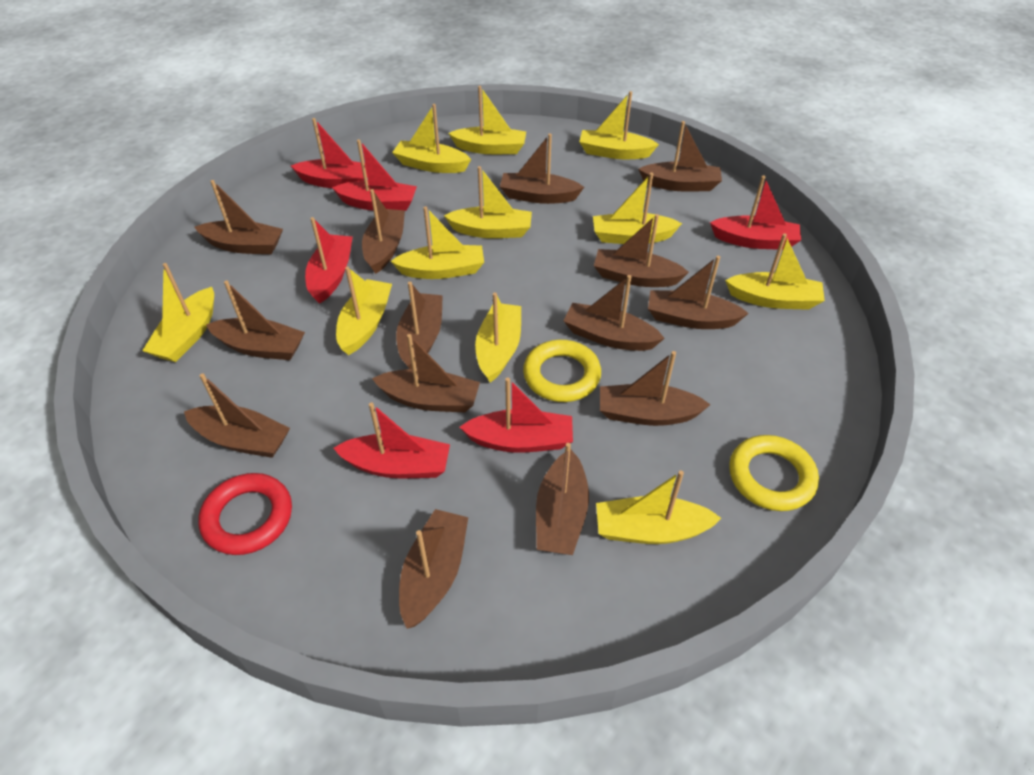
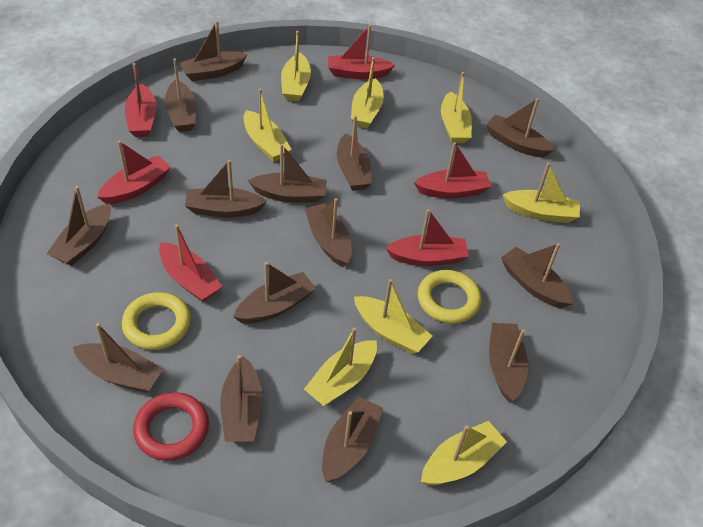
yellow boat: 11 -> 8

